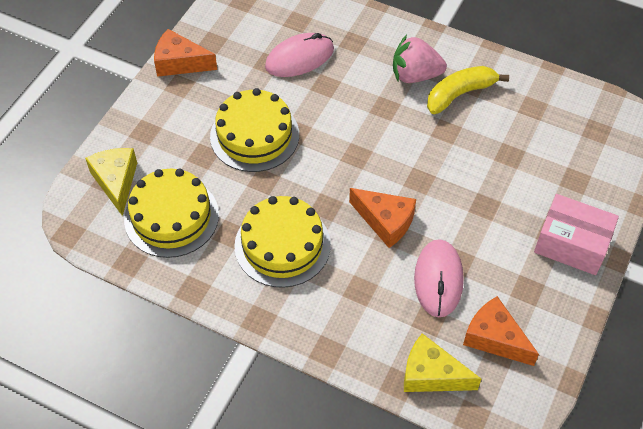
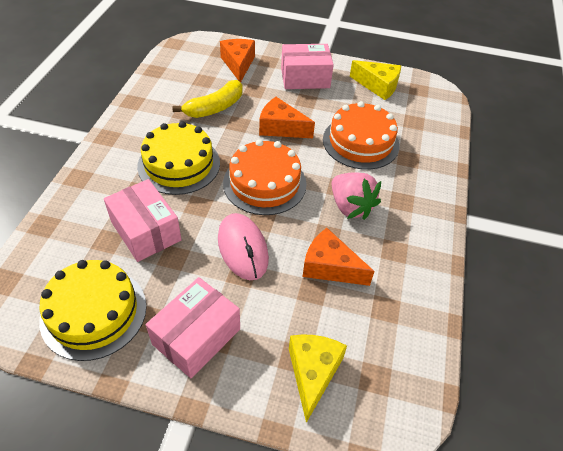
orange cake: 0 -> 2
pink box: 1 -> 3
pink mouse: 2 -> 1
yellow cake: 3 -> 2

